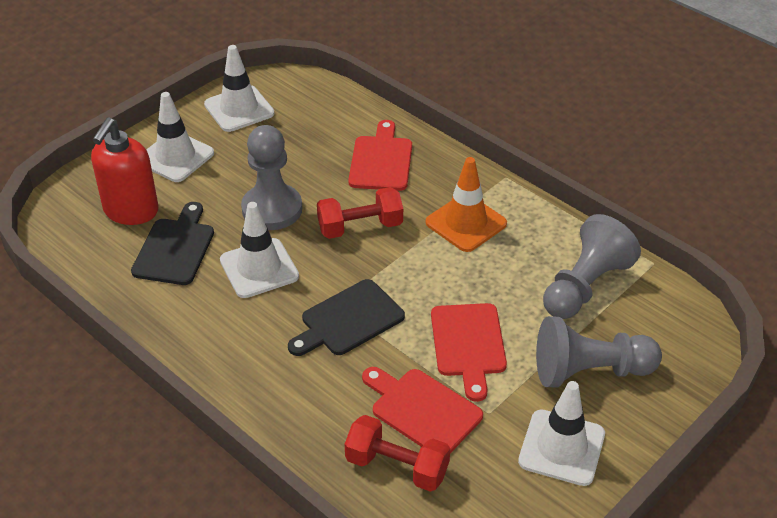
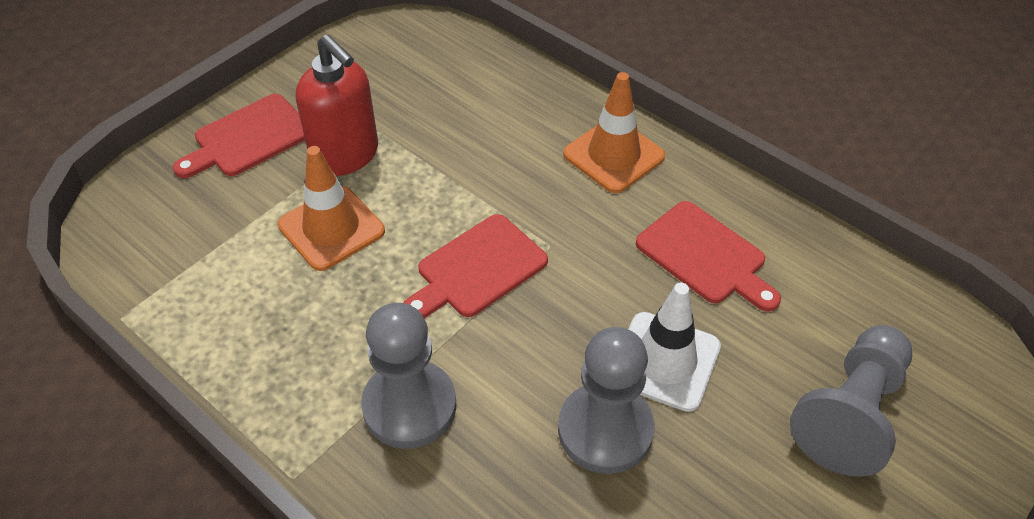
black cutting board: 2 -> 0
orange traffic cone: 1 -> 2
red dumbbell: 2 -> 0
white traffic cone: 4 -> 1

